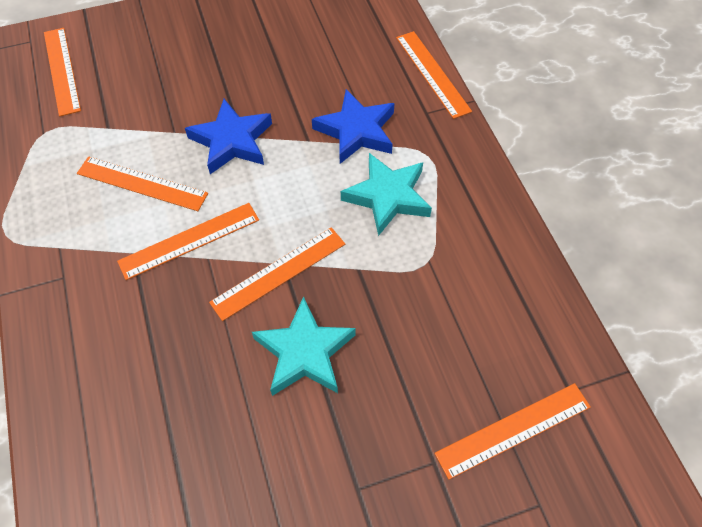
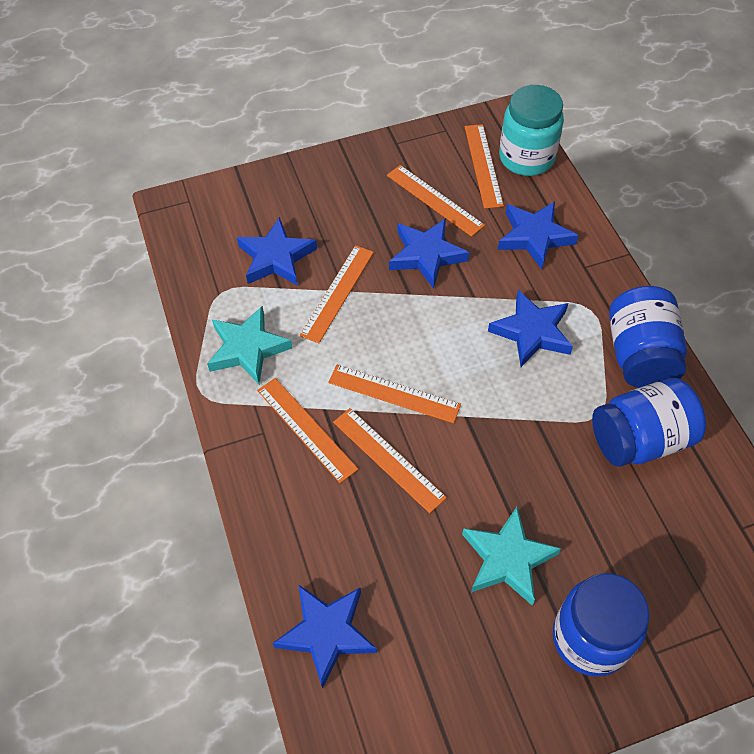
blue jar: 0 -> 3
blue star: 2 -> 5
turquoise jar: 0 -> 1

